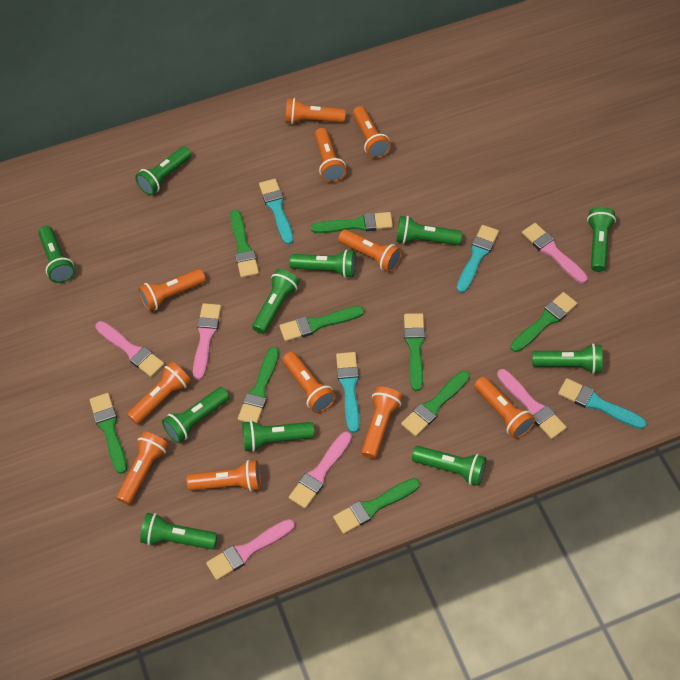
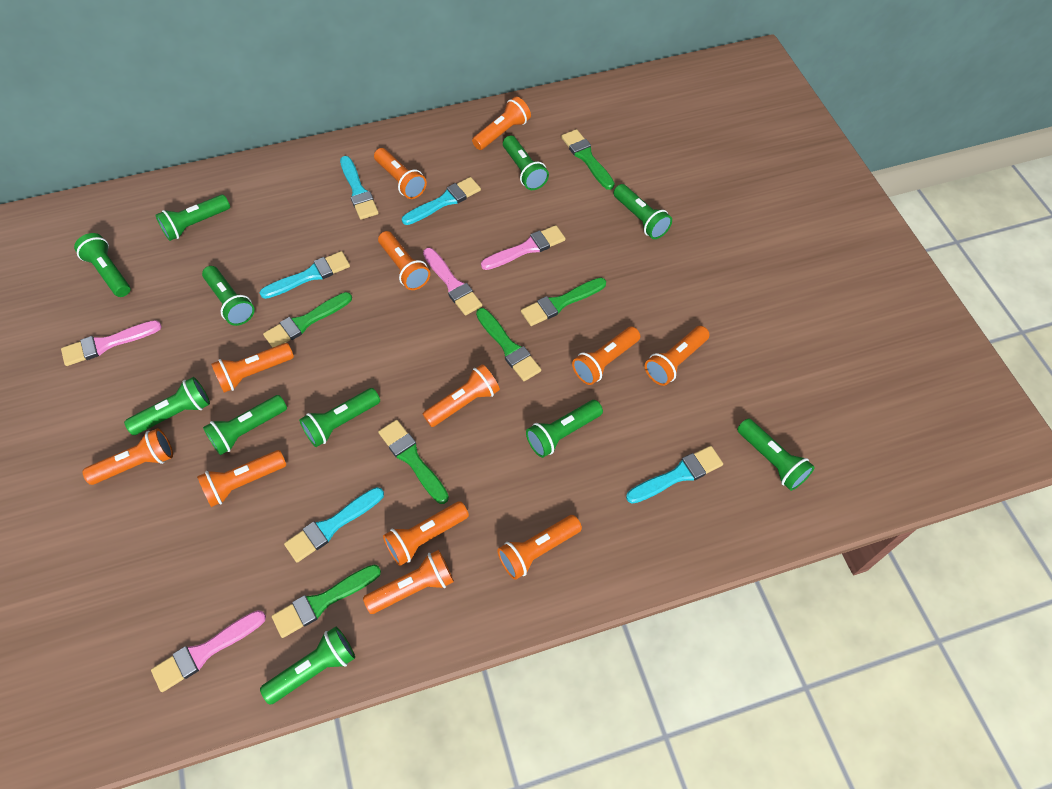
green brush: 9 -> 6
orange flashlight: 11 -> 12
pink brush: 6 -> 4
turquoise brush: 4 -> 5

